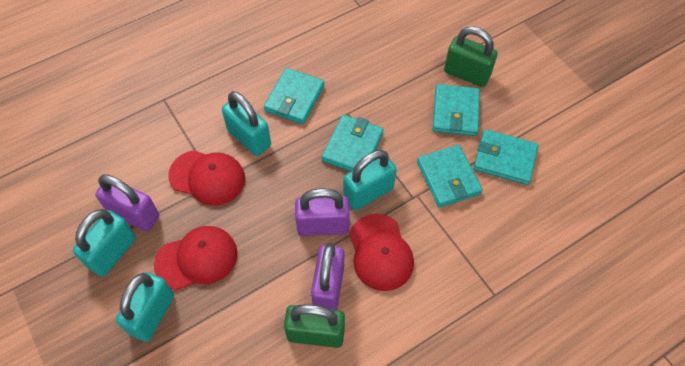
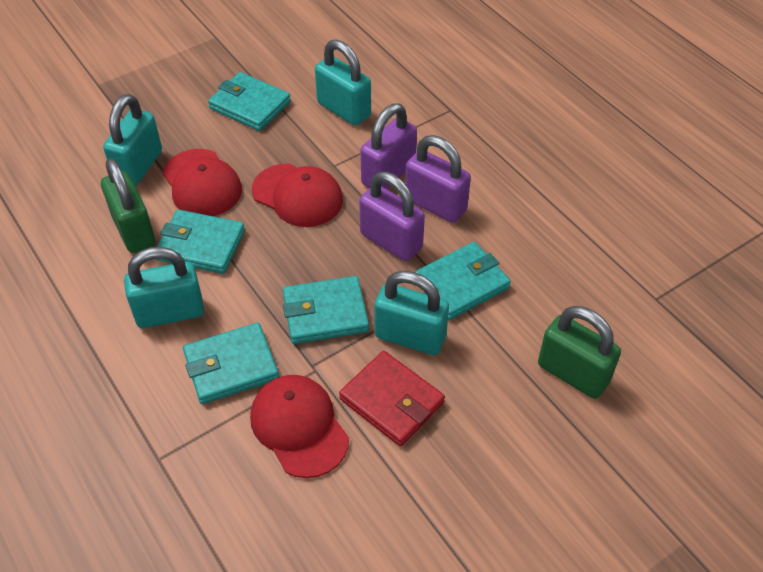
red wallet: 0 -> 1

